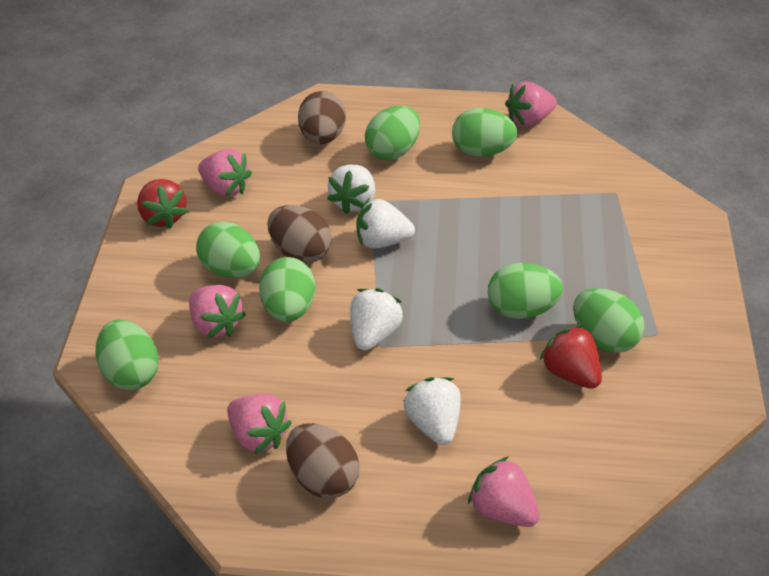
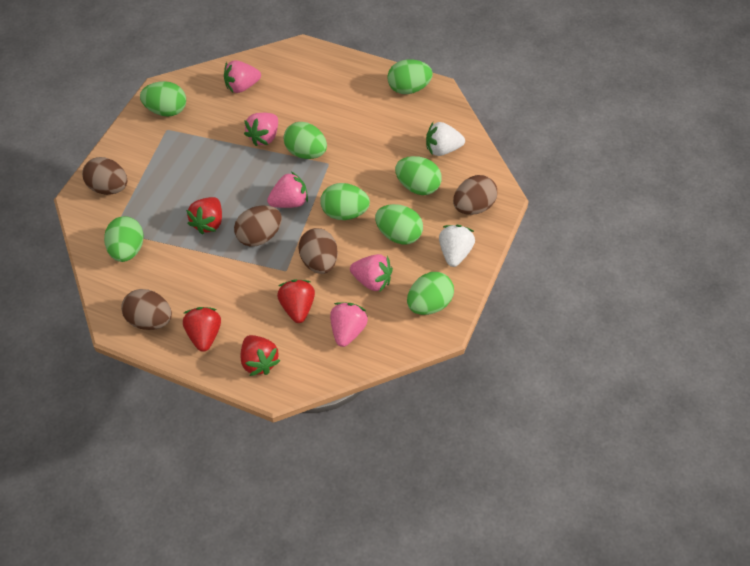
brown egg: 3 -> 5
green egg: 7 -> 8
red strawberry: 2 -> 4
white strawberry: 4 -> 2

